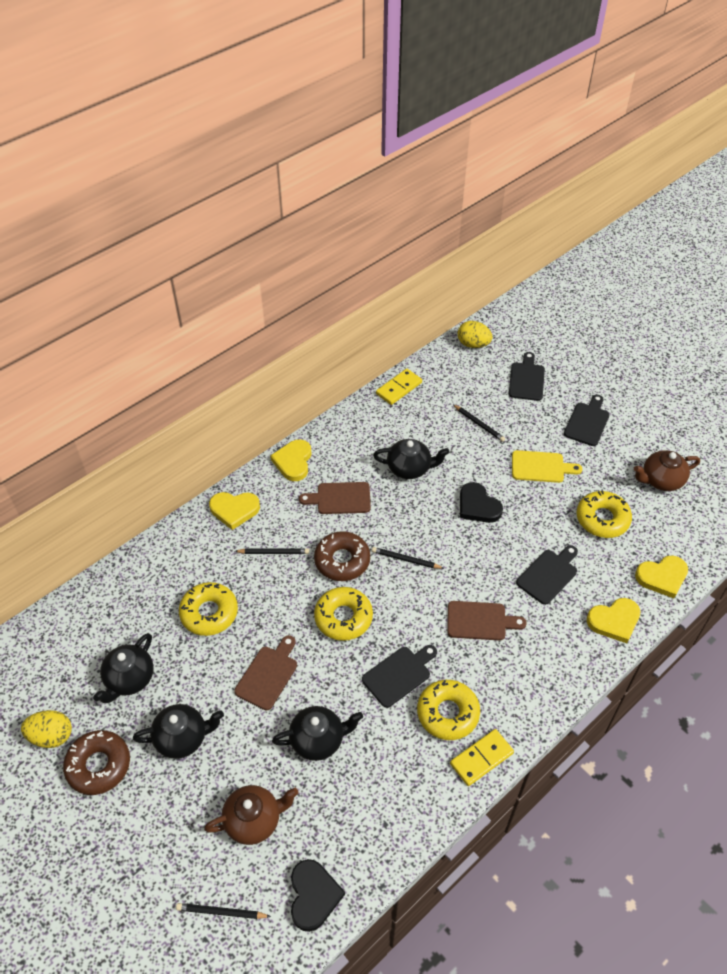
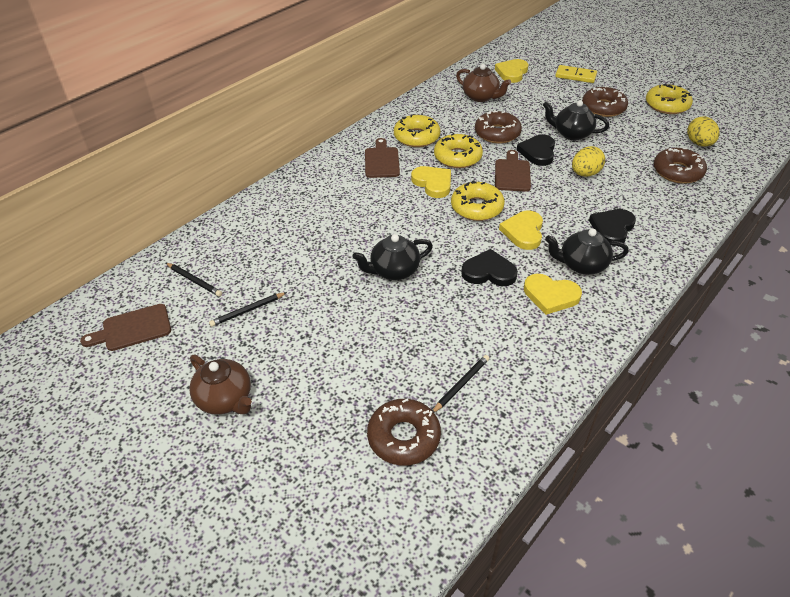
black cutting board: 4 -> 0
black heart: 2 -> 3
black pencil: 4 -> 3
black teapot: 4 -> 3
brown donut: 2 -> 4
yellow cutting board: 1 -> 0
yellow domino: 2 -> 1

